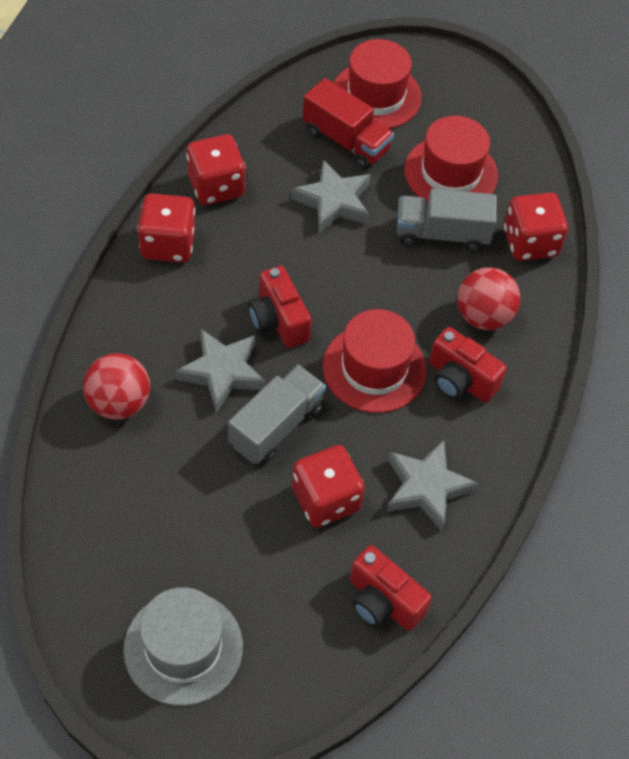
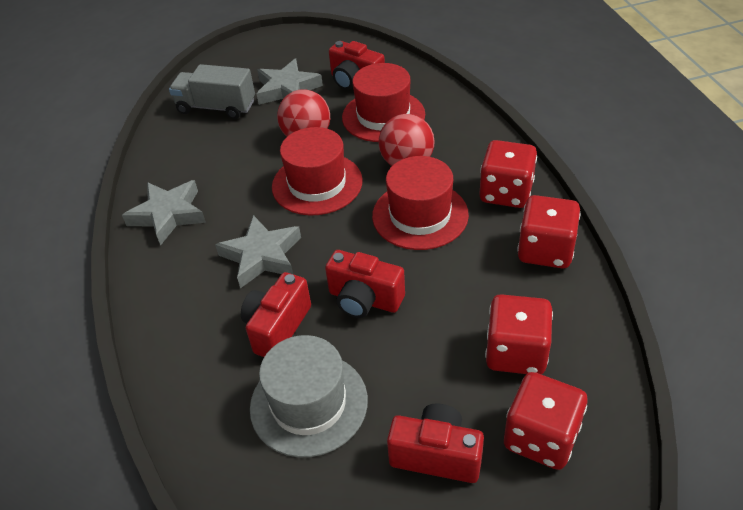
grey truck: 2 -> 1
red camera: 3 -> 4
red truck: 1 -> 0

